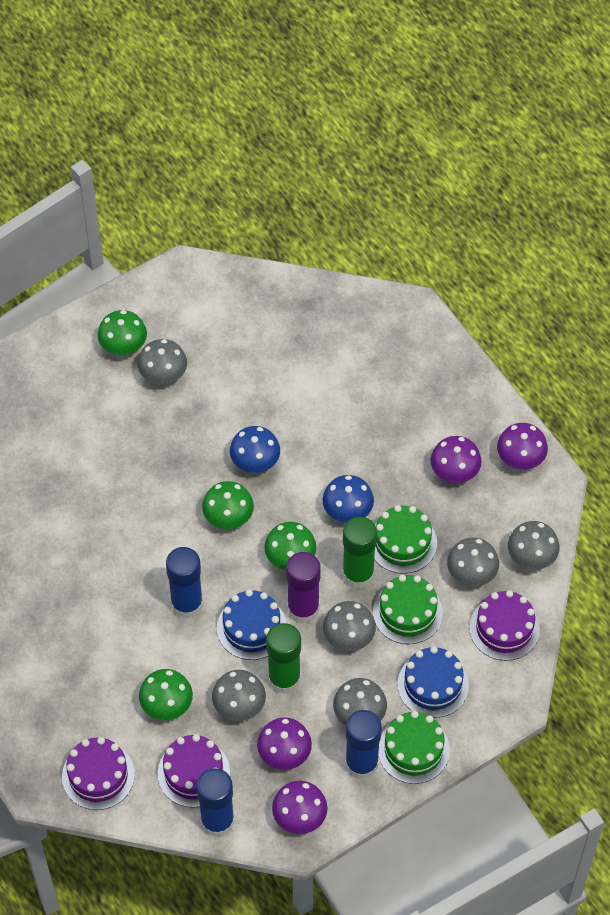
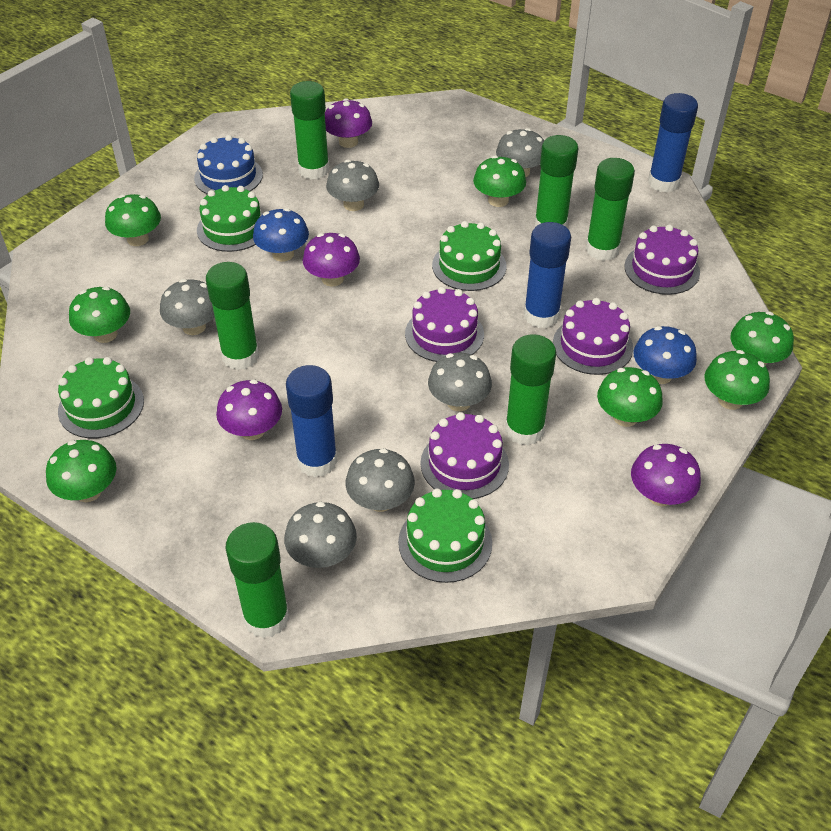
blue cake: 2 -> 1
green cake: 3 -> 4
green glue stick: 2 -> 6
green mushroom: 4 -> 7
purple cake: 3 -> 4
purple glue stick: 1 -> 0

